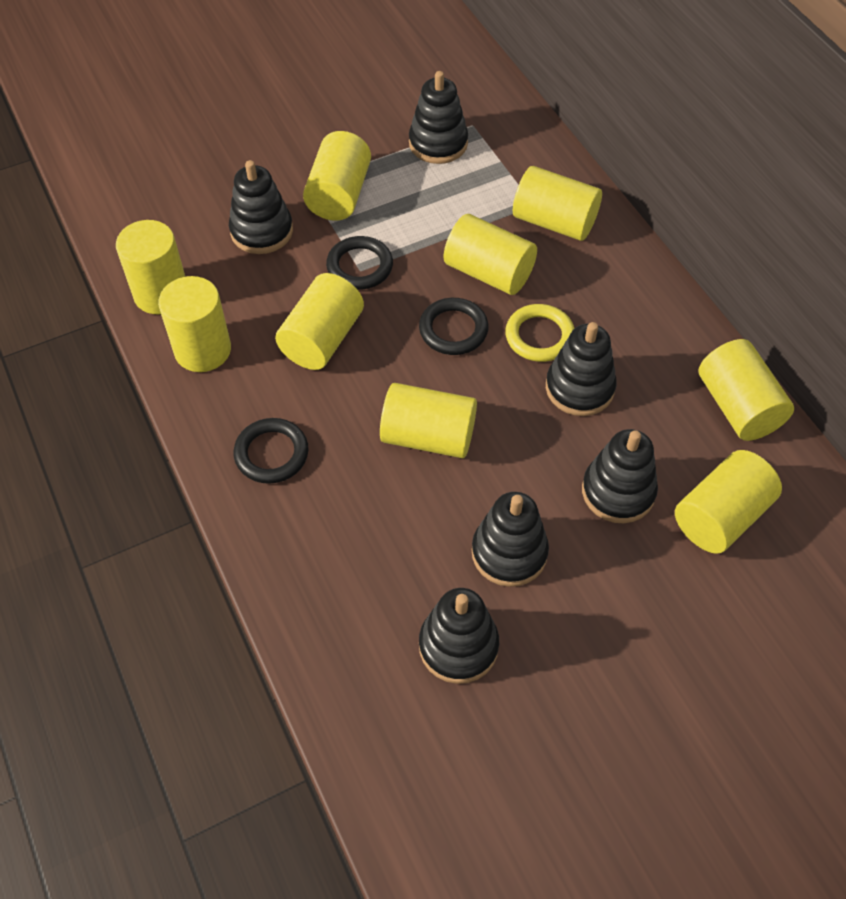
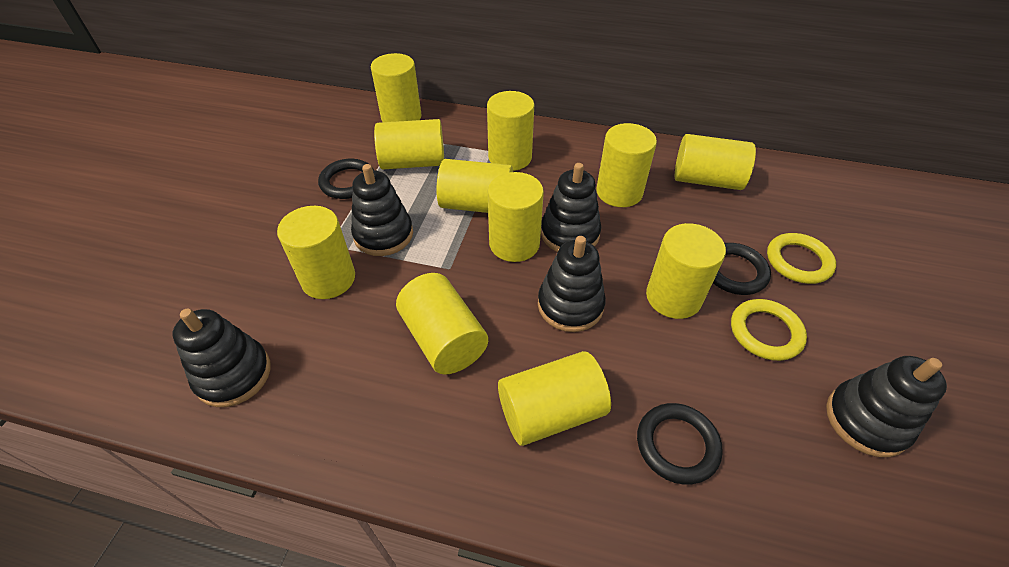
black stacking toy: 6 -> 5
yellow cylinder: 9 -> 11
yellow ring: 1 -> 2

